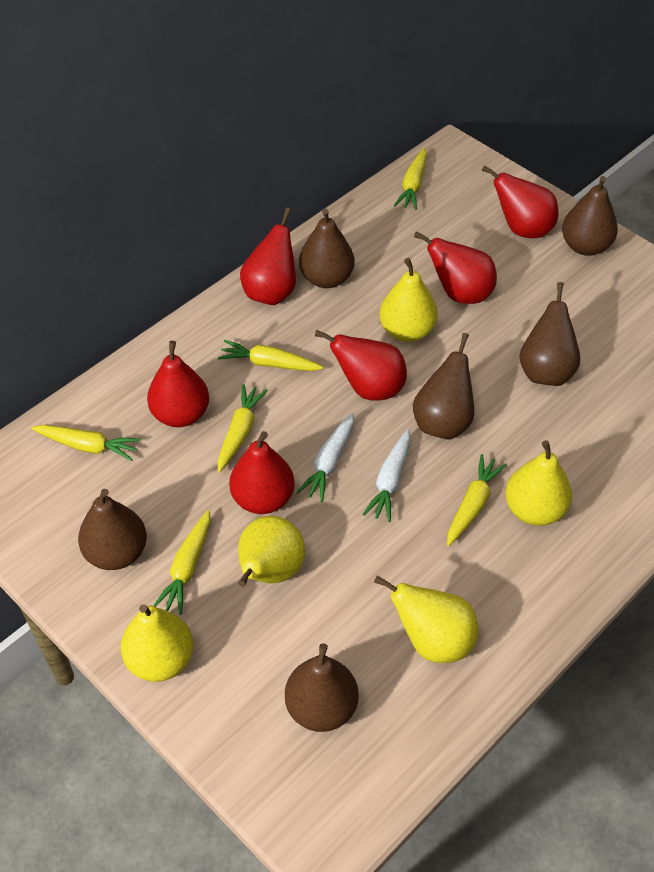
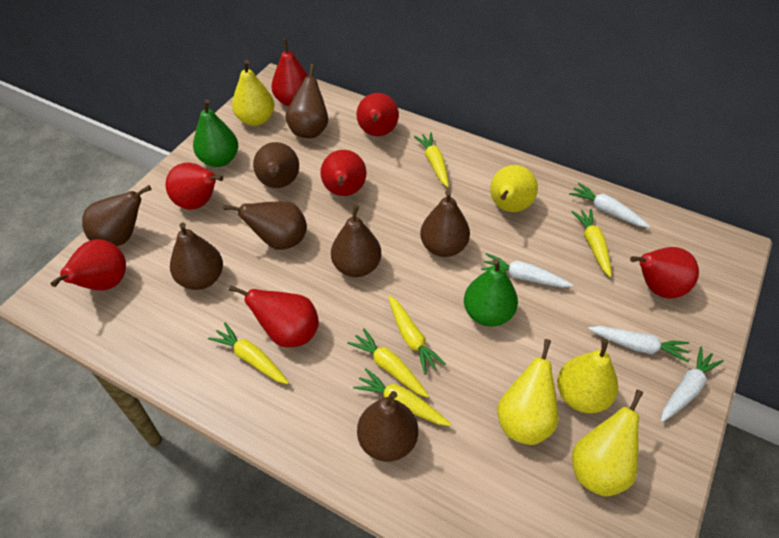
brown pear: 6 -> 8
green pear: 0 -> 2
red pear: 6 -> 7
white carrot: 2 -> 4

